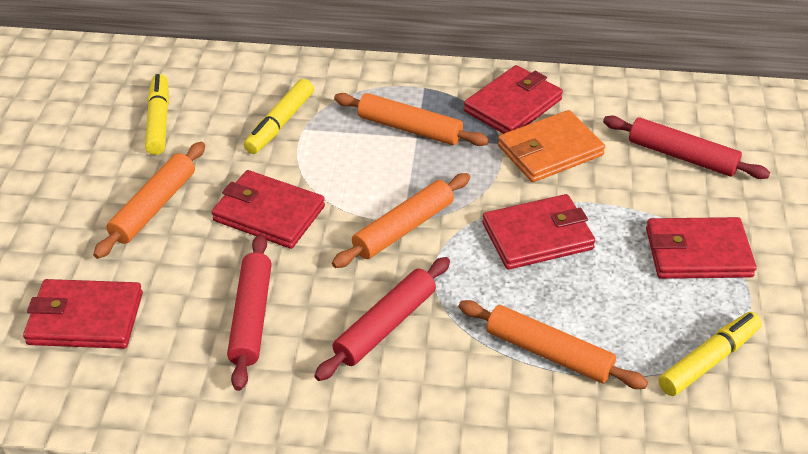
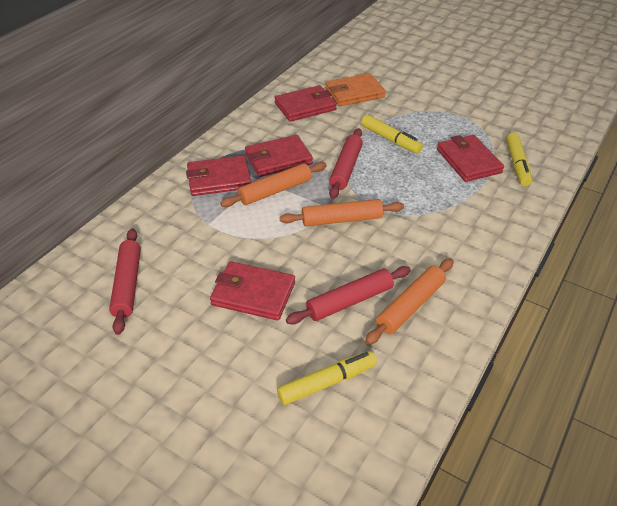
orange rolling pin: 4 -> 3

